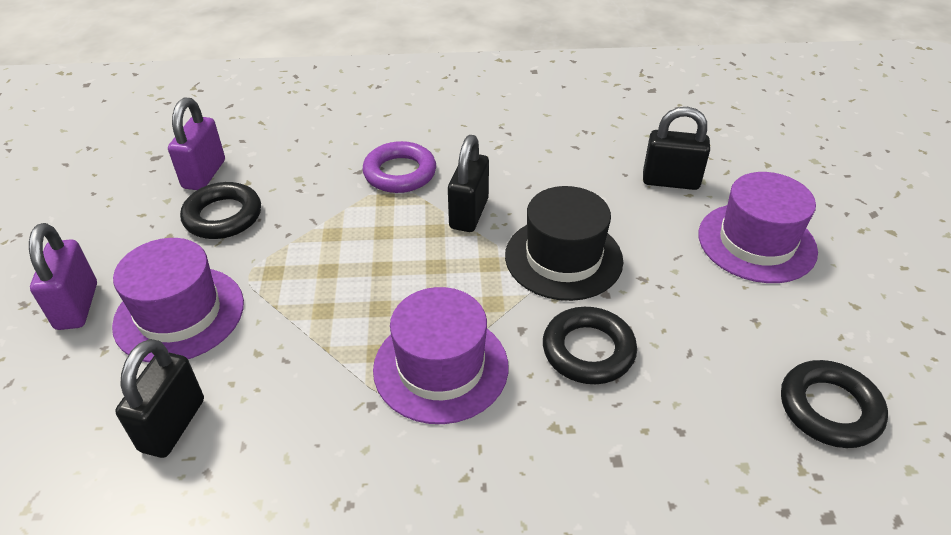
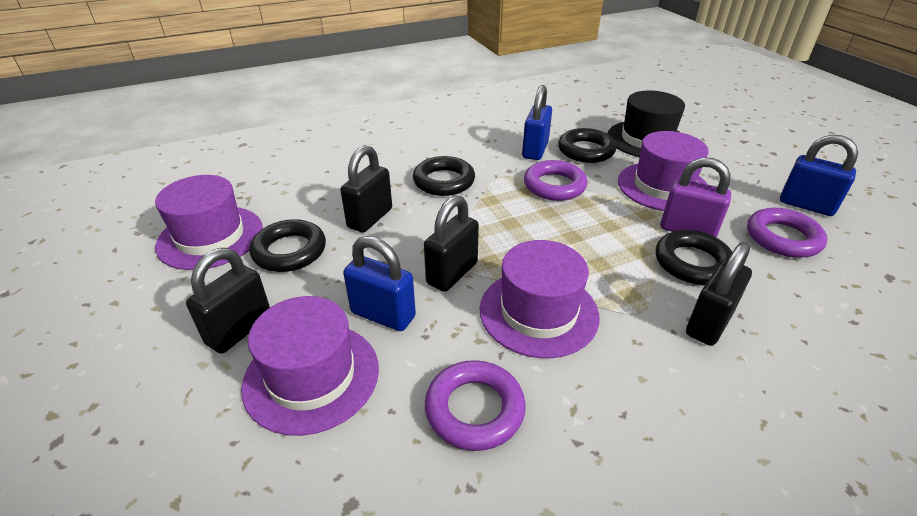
black padlock: 3 -> 4
black ring: 3 -> 4
blue padlock: 0 -> 3
purple hat: 3 -> 4
purple padlock: 2 -> 1
purple ring: 1 -> 3

